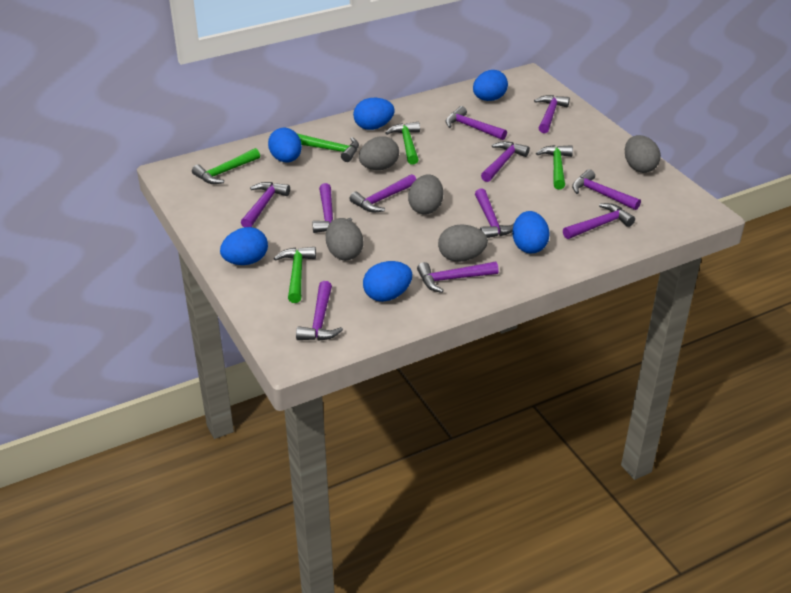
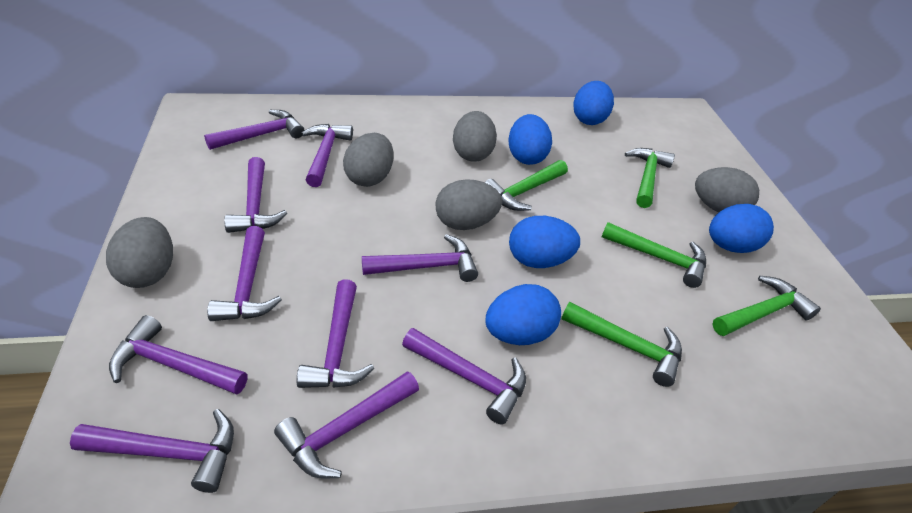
blue egg: 6 -> 5
purple hammer: 11 -> 10

